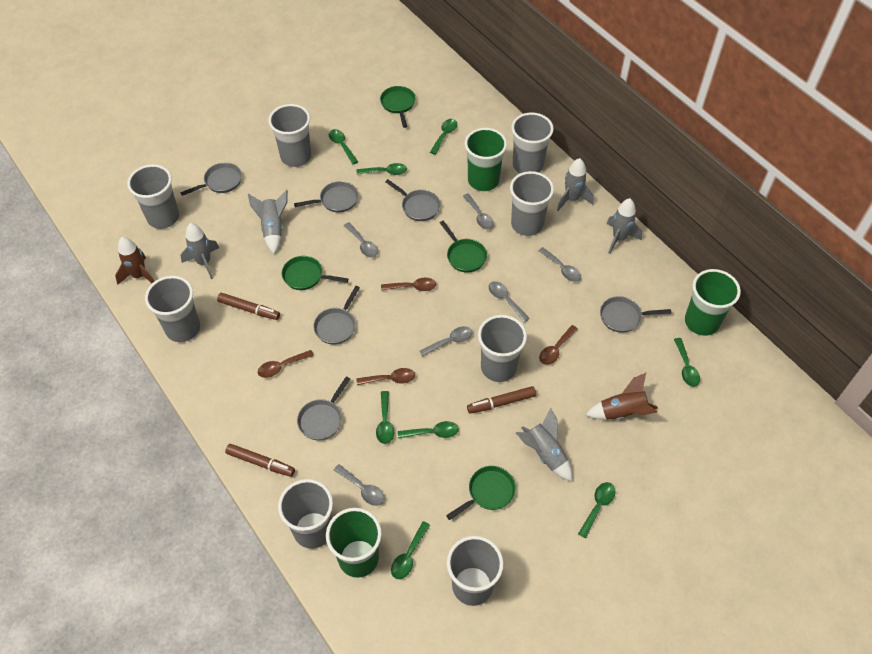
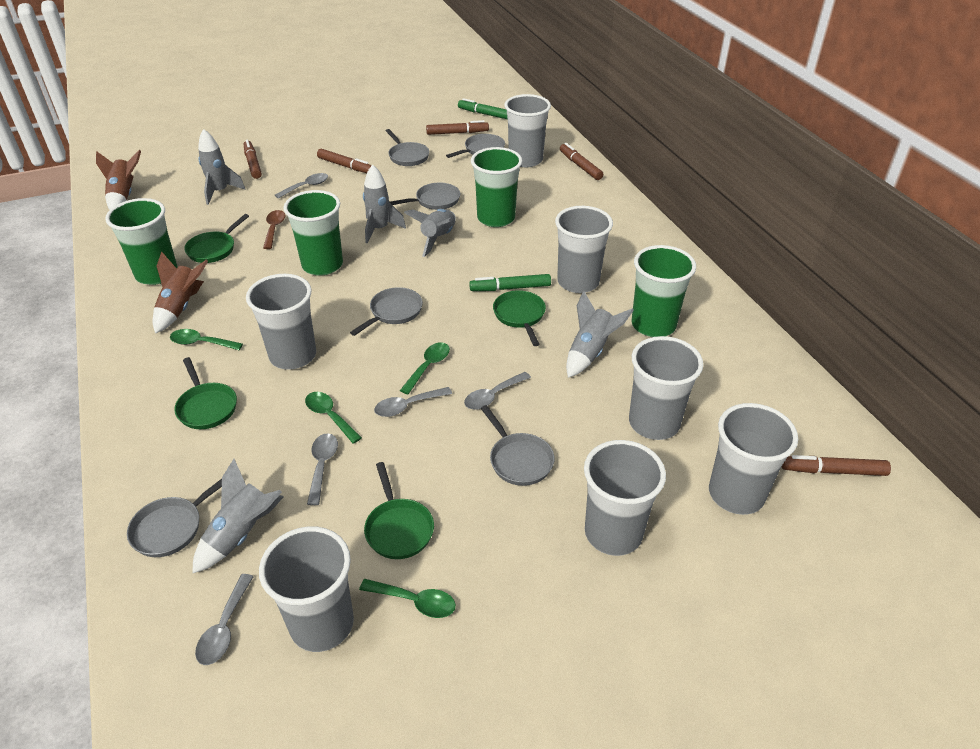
brown marker: 3 -> 5
brown spoon: 4 -> 1
green cup: 3 -> 4
green marker: 0 -> 2
green spoon: 8 -> 4
grey cup: 8 -> 7
grey spoon: 6 -> 5

